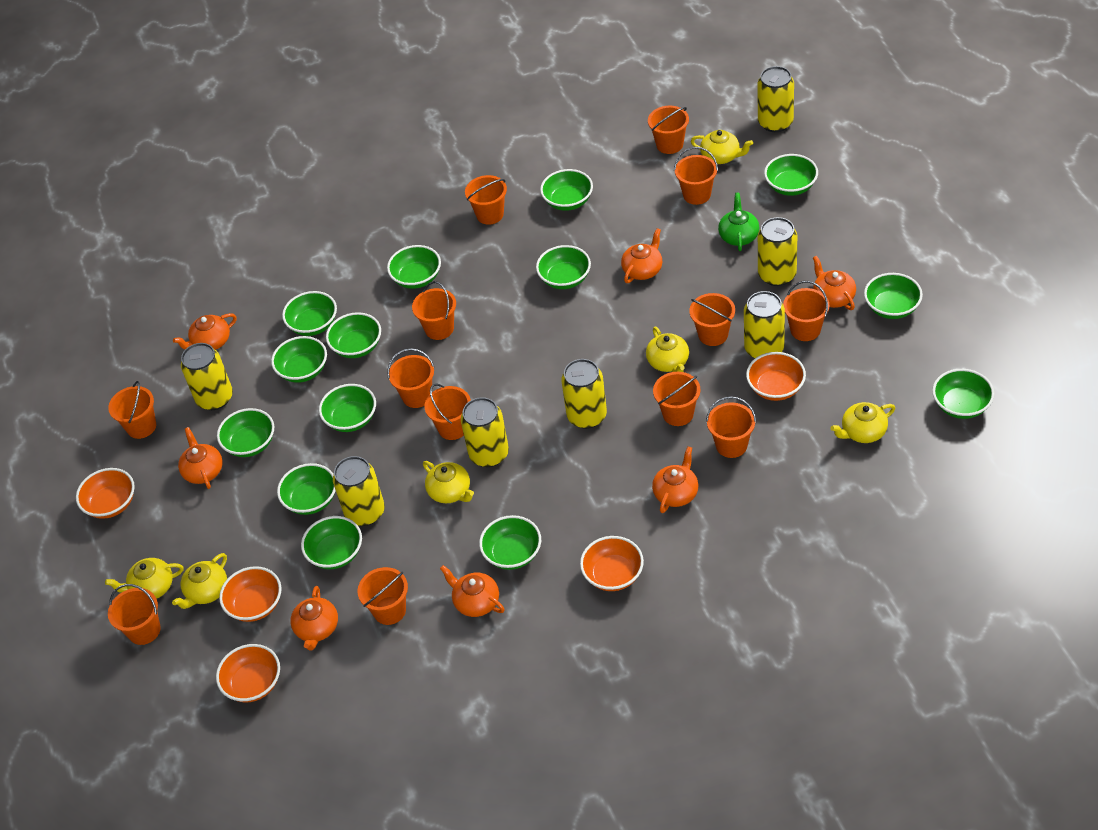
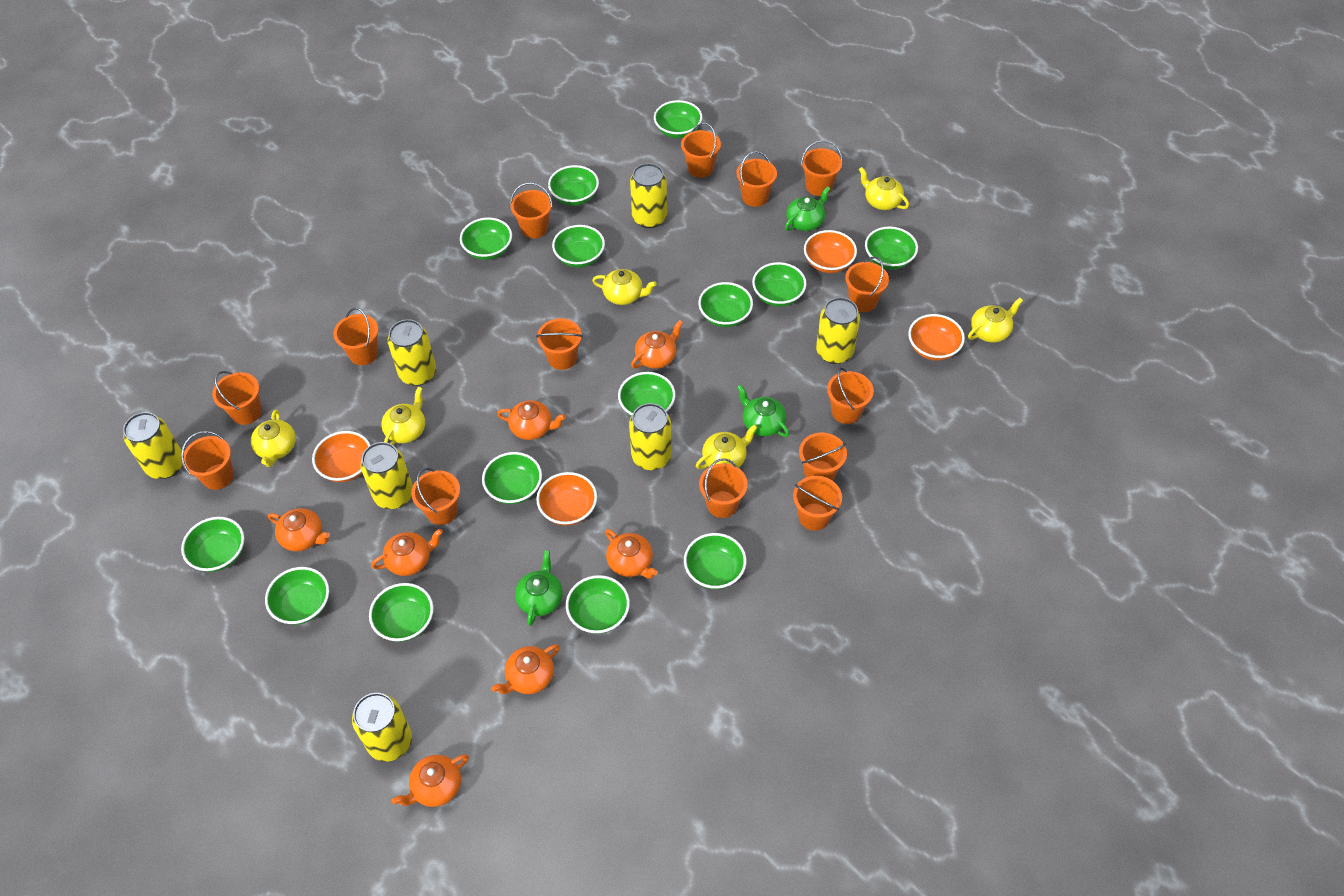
green teapot: 1 -> 3
orange bowl: 5 -> 4
orange bucket: 13 -> 14

